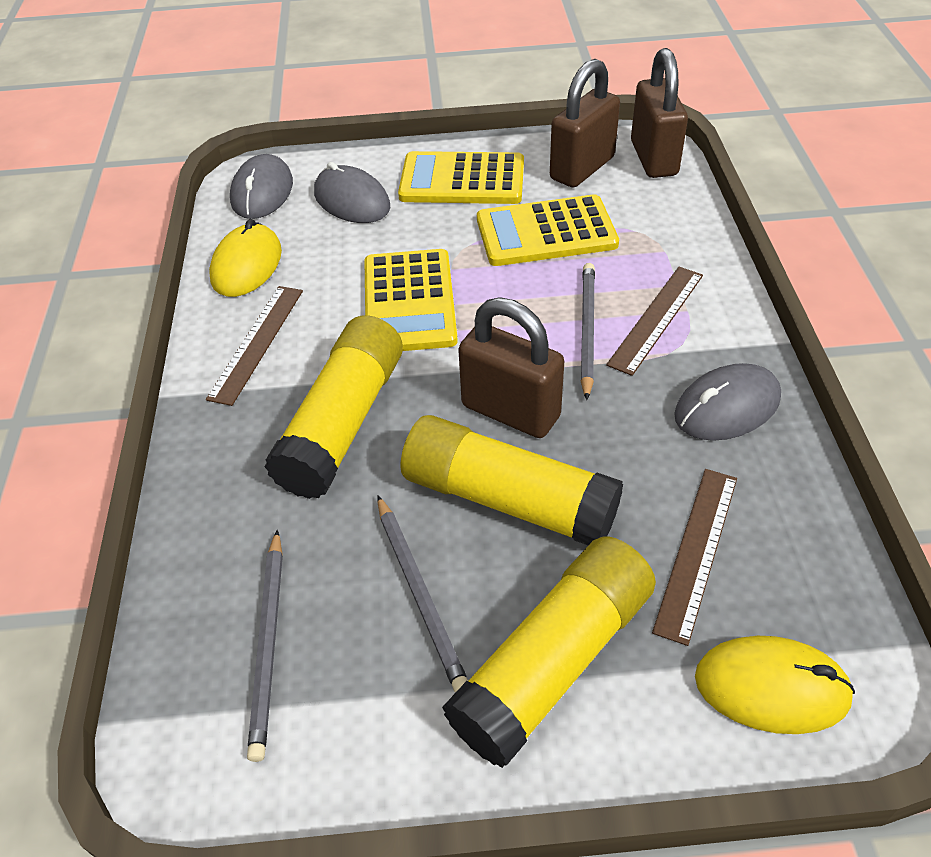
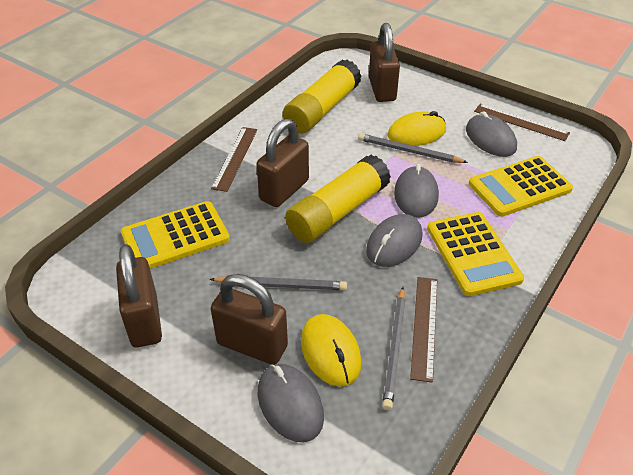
brown padlock: 3 -> 4
grey mouse: 3 -> 4
yellow glue stick: 3 -> 2

